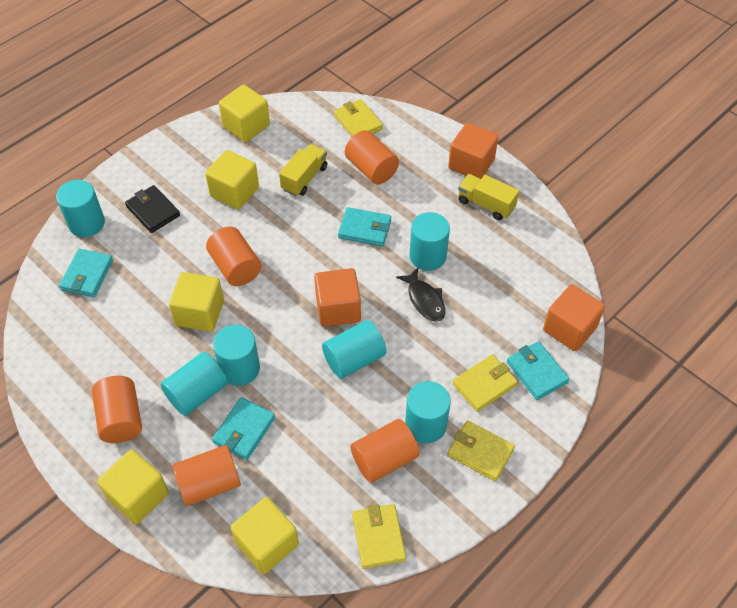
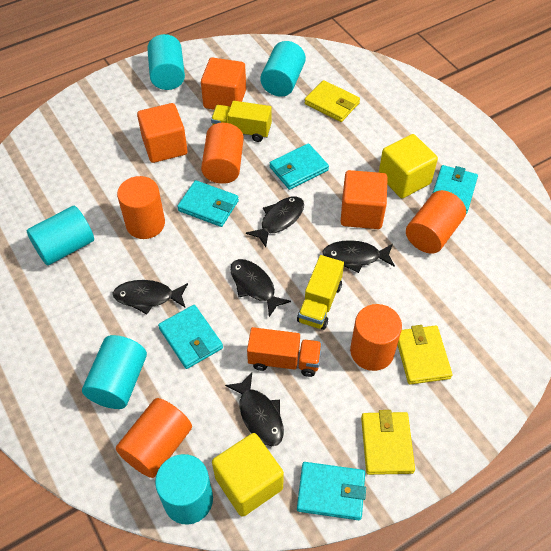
black fish: 1 -> 5
black wallet: 1 -> 0
orange truck: 0 -> 1
turquoise cylinder: 6 -> 5
turquoise wallet: 4 -> 5
yellow cube: 5 -> 2
yellow wallet: 4 -> 3

